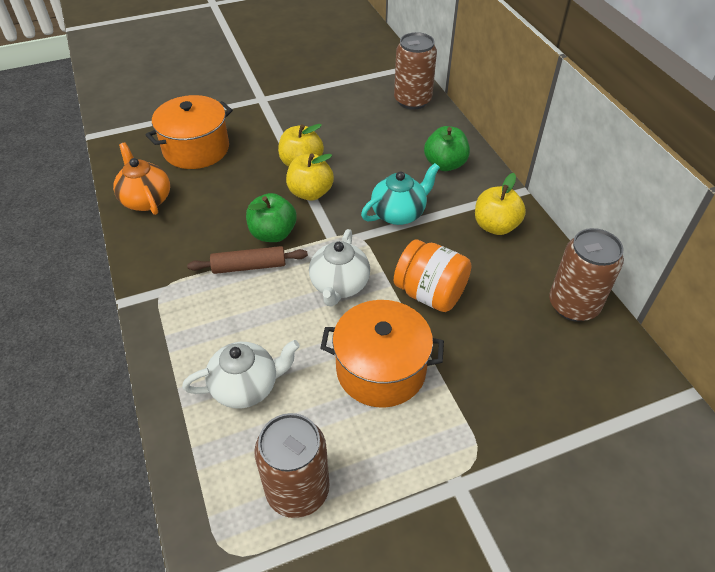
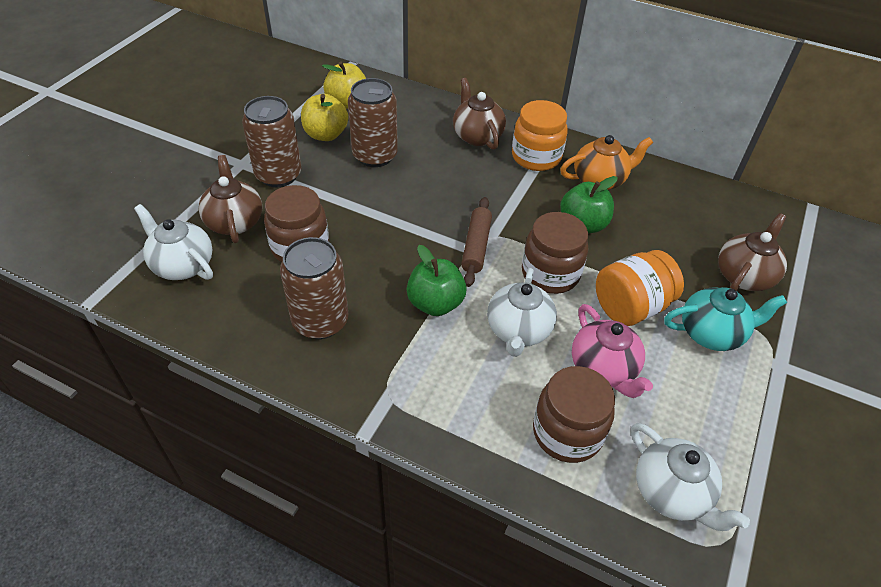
brown jar: 0 -> 3
brown teapot: 0 -> 3
orange jar: 1 -> 2
orange pot: 2 -> 0
pink teapot: 0 -> 1
white teapot: 2 -> 3
yellow apple: 3 -> 2

